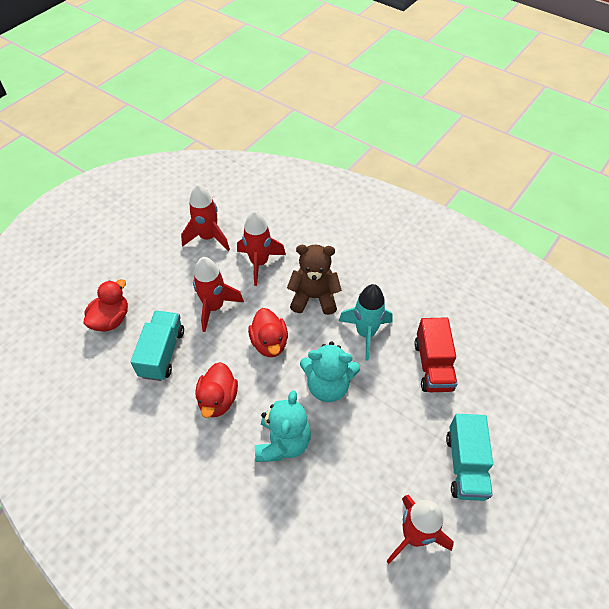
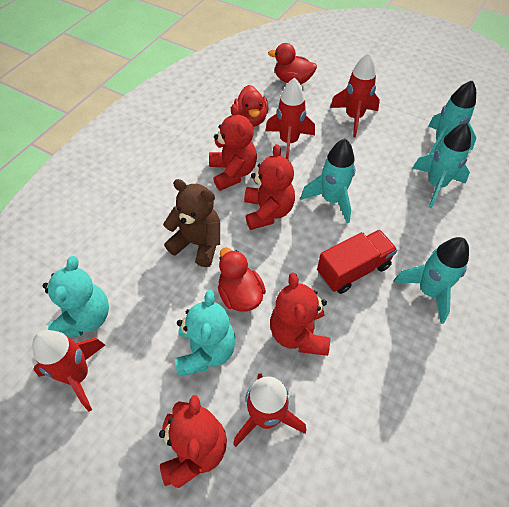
red teddy bear: 0 -> 4
turquoise rocket: 1 -> 4
turquoise truck: 2 -> 0

